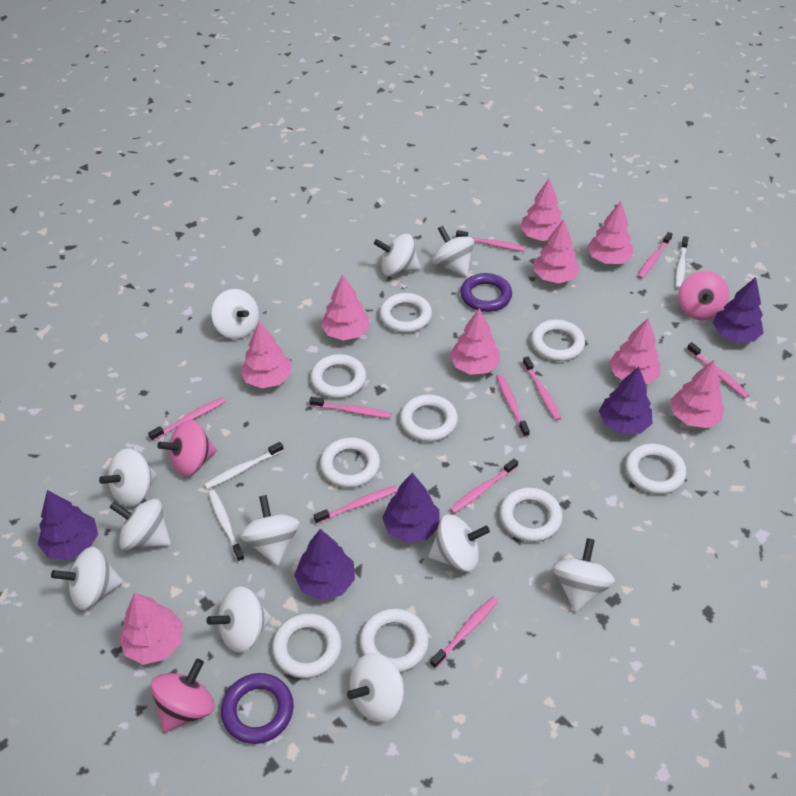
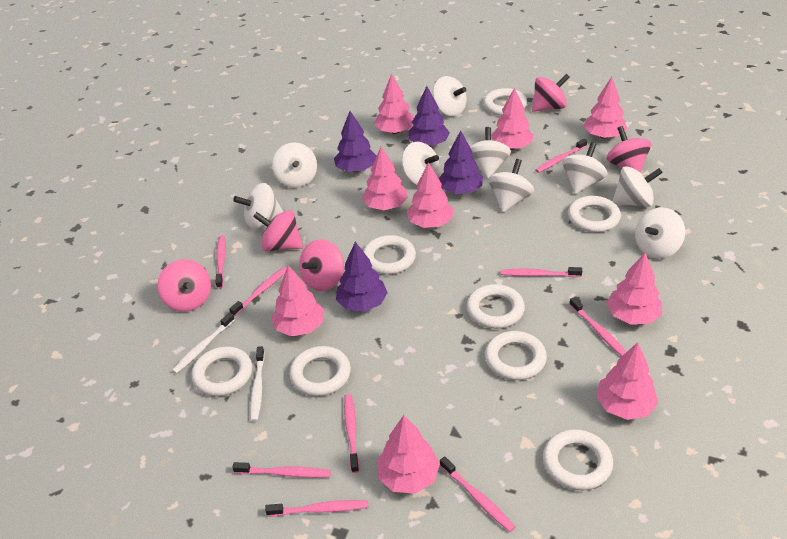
pink spinning top: 3 -> 5
pink toothbrush: 10 -> 9
purple ring: 2 -> 0
purple tree: 5 -> 4
white ring: 9 -> 8
white spinning top: 11 -> 9
white toothbrush: 3 -> 2

